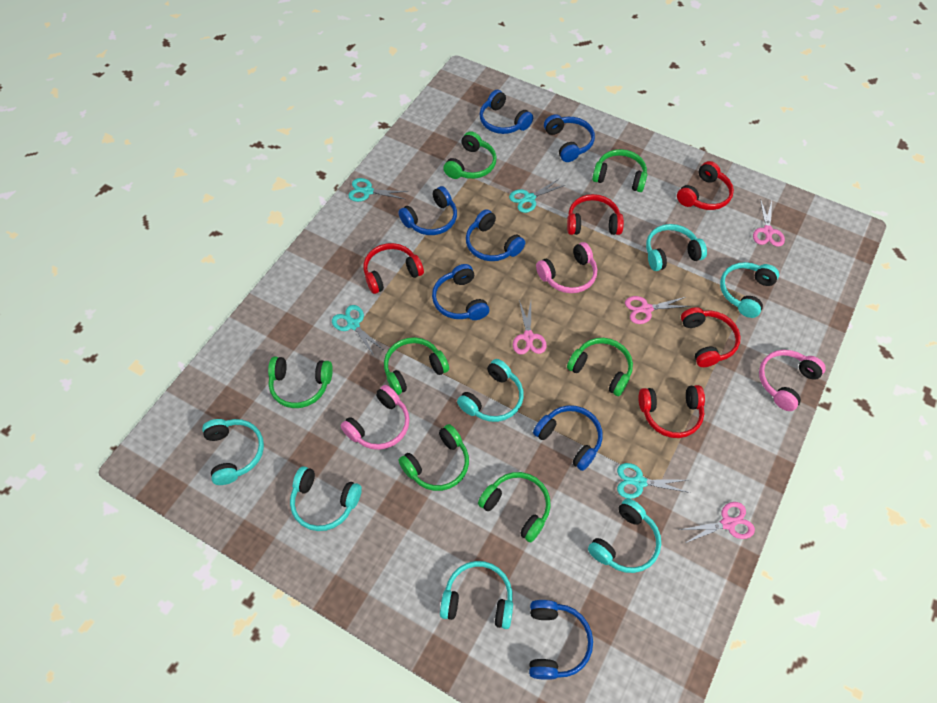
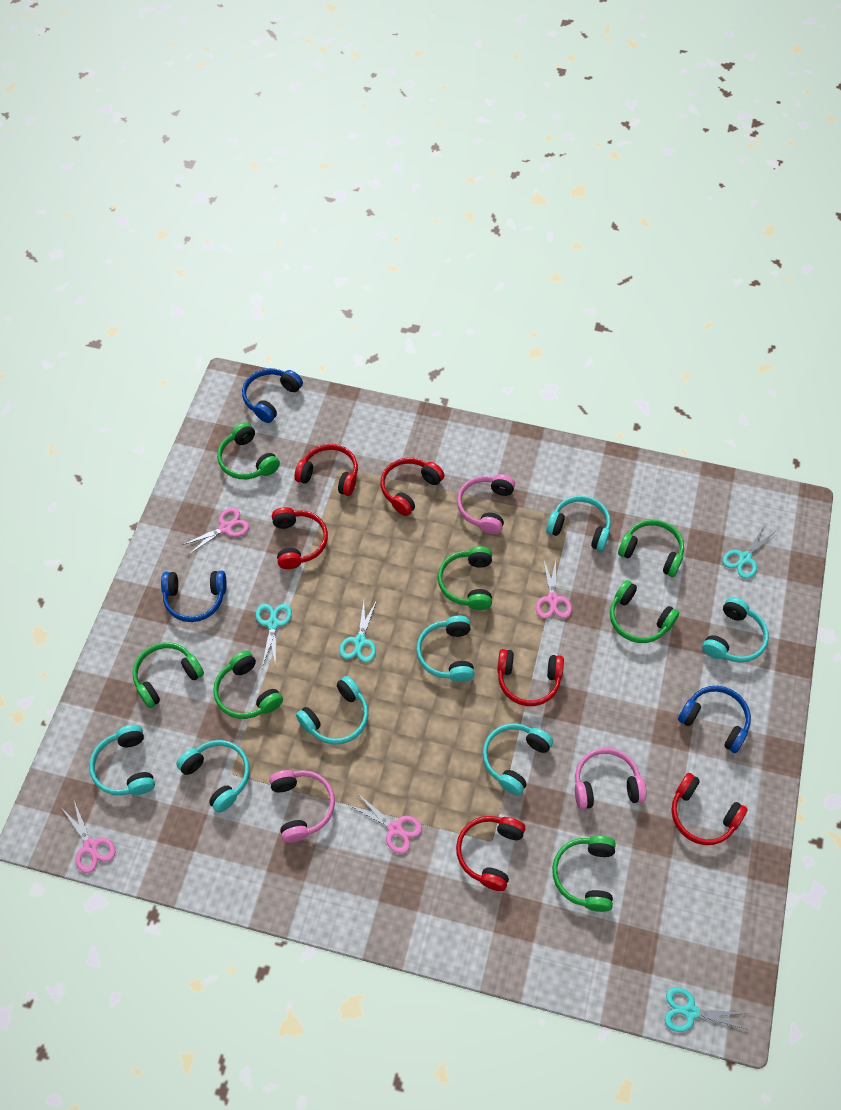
blue headphones: 7 -> 3
red headphones: 5 -> 6

